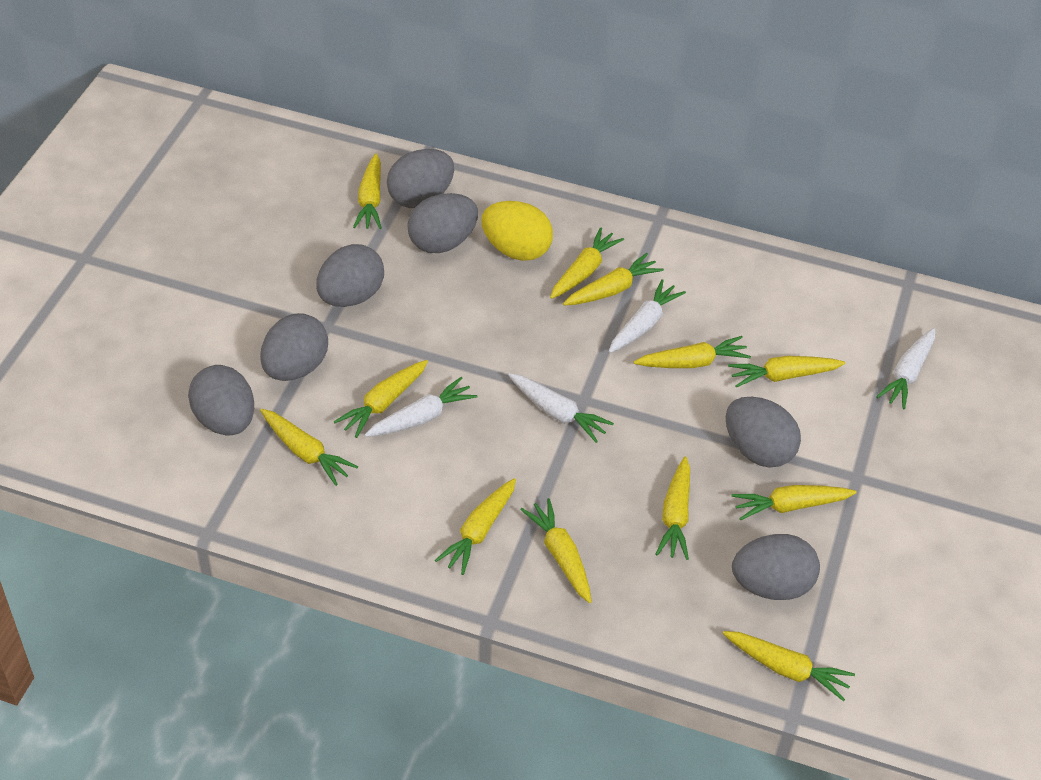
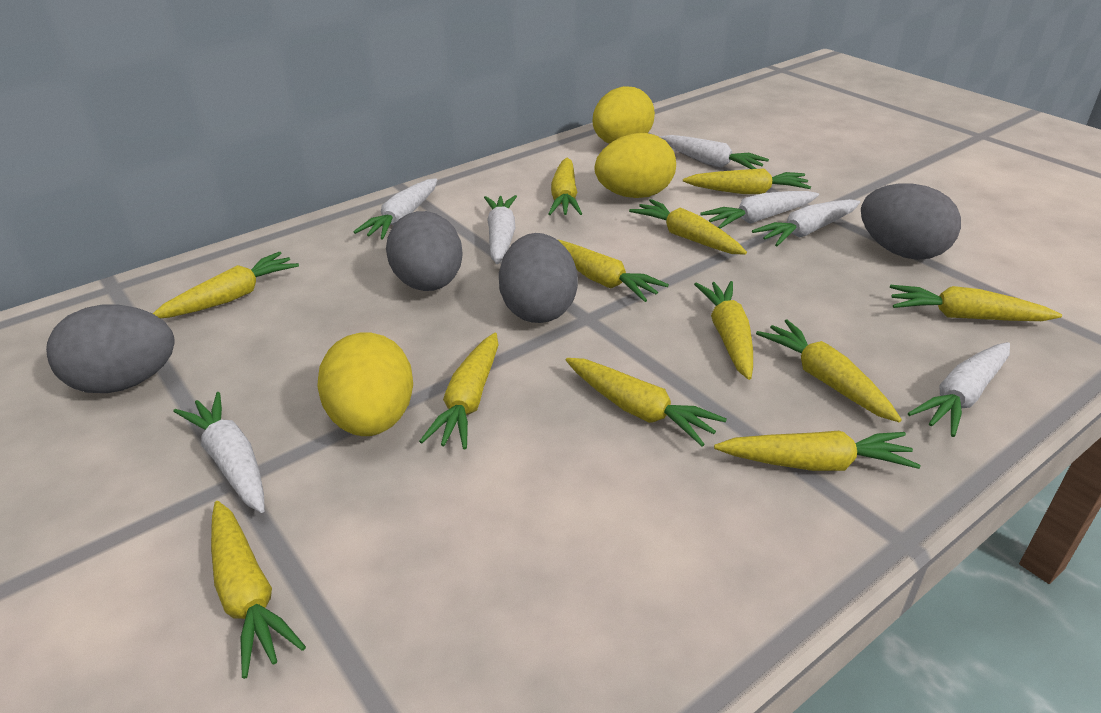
grey egg: 7 -> 4
white carrot: 4 -> 7
yellow egg: 1 -> 3

